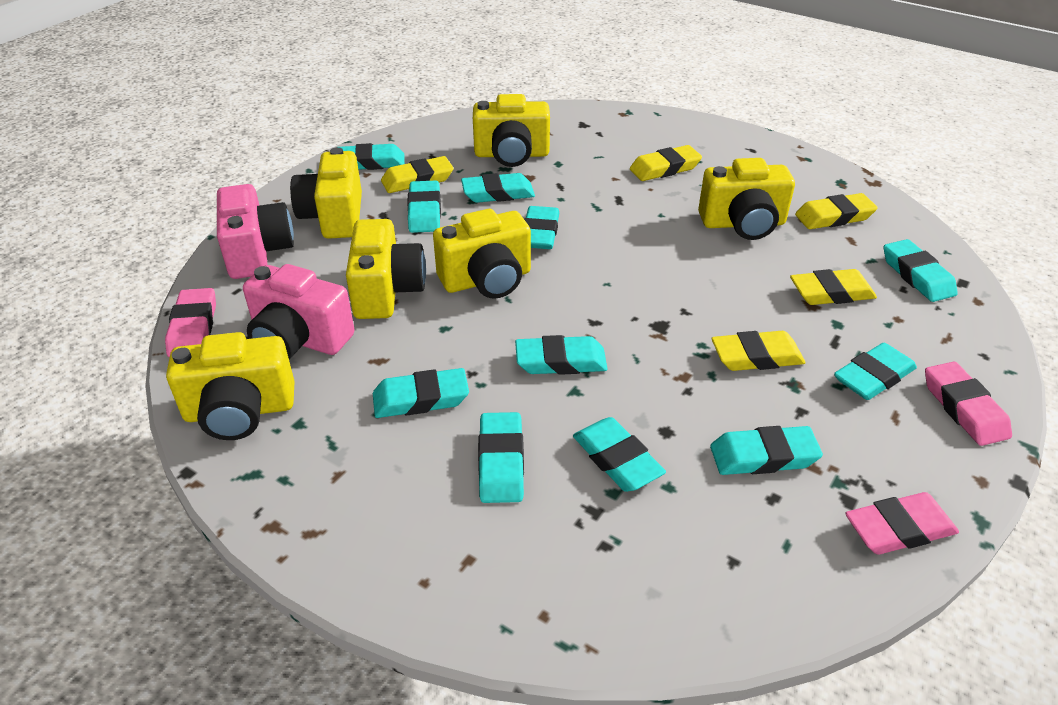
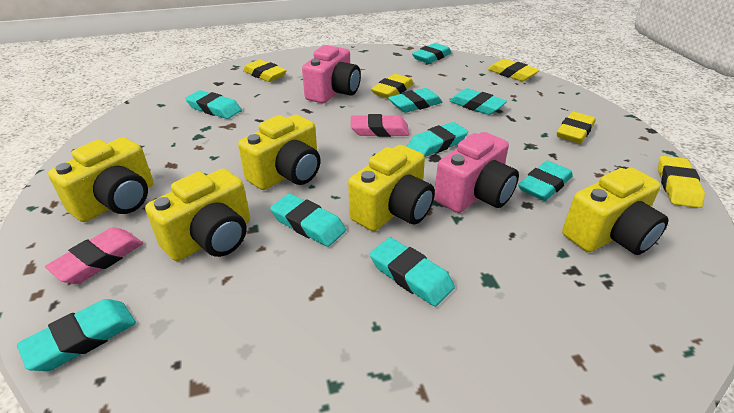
pink eraser: 3 -> 2
turquoise eraser: 11 -> 9
yellow camera: 6 -> 5

